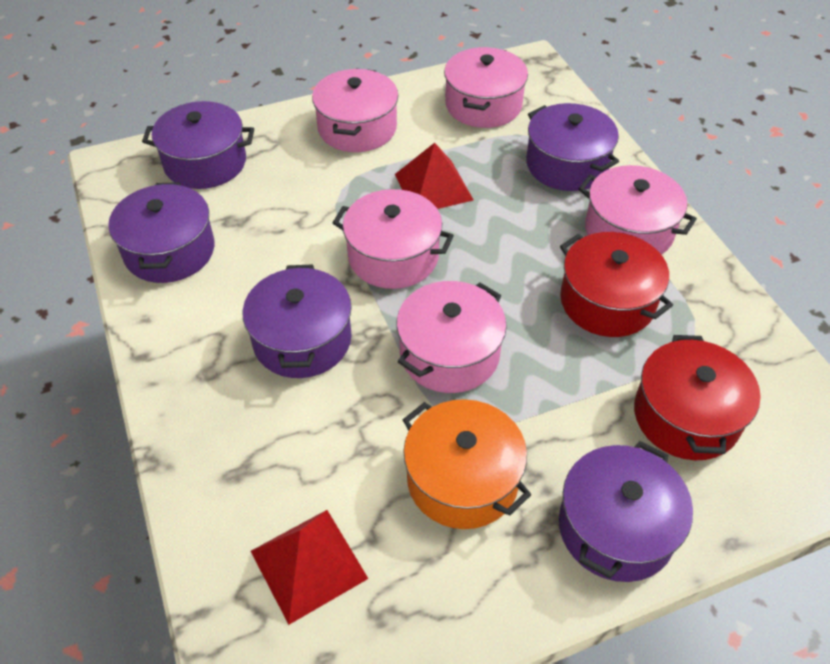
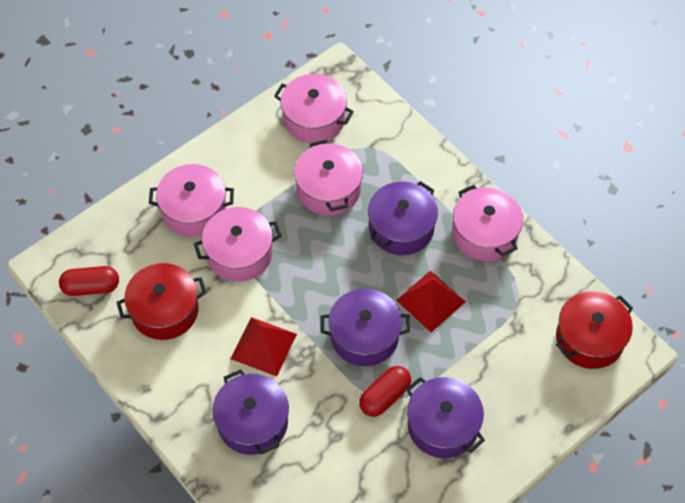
orange pot: 1 -> 0
purple pot: 5 -> 4
red capsule: 0 -> 2

